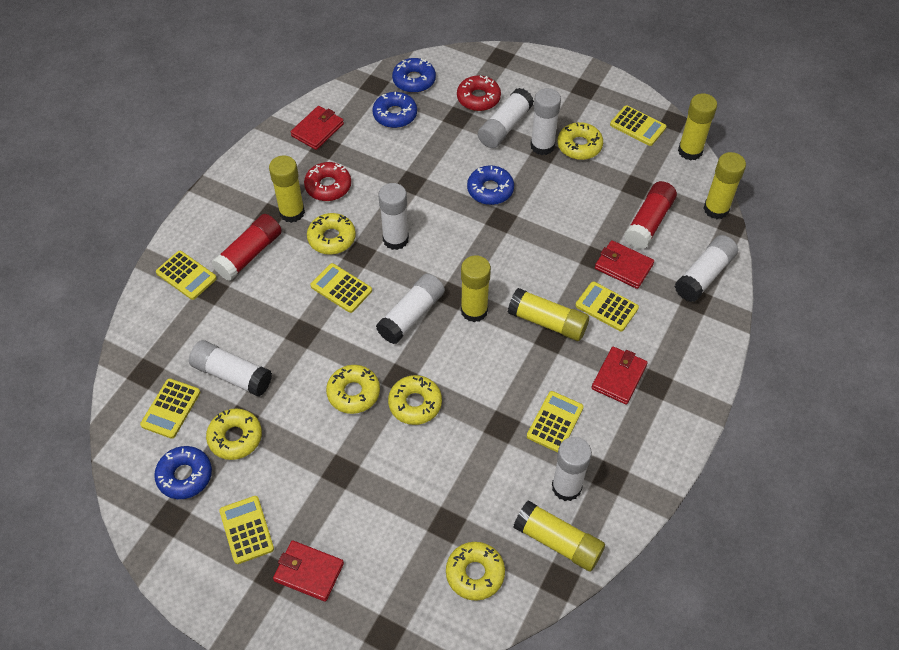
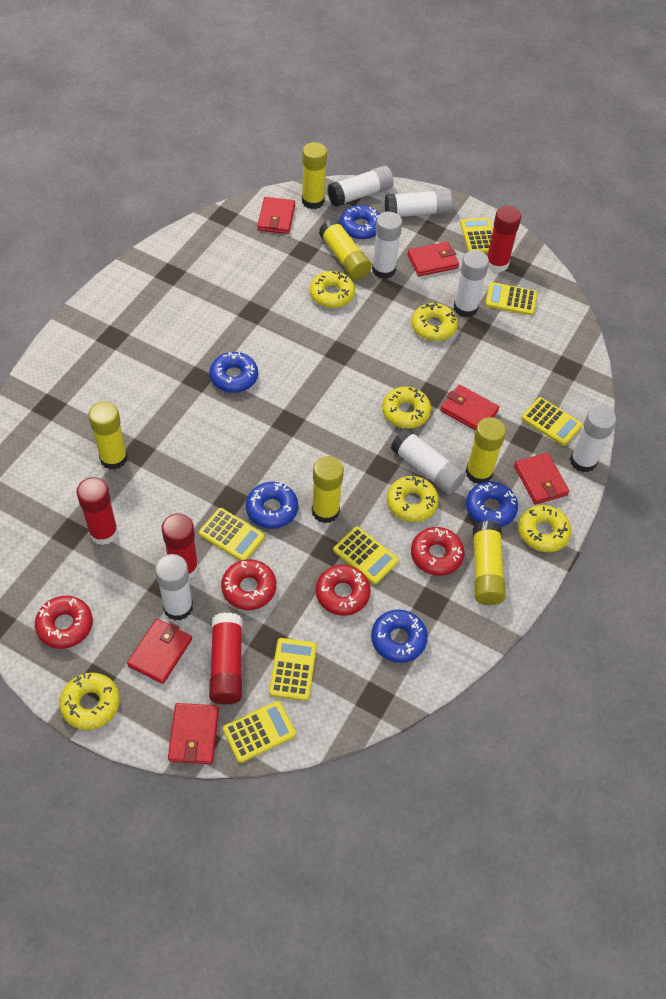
blue donut: 4 -> 5
red donut: 2 -> 4
red glue stick: 2 -> 4
red wallet: 4 -> 6

